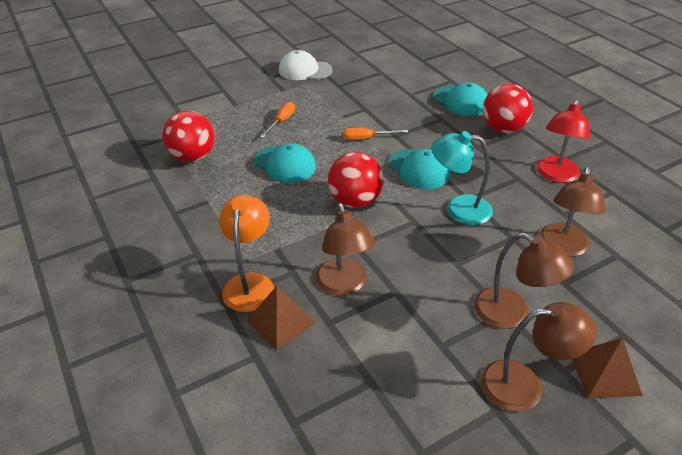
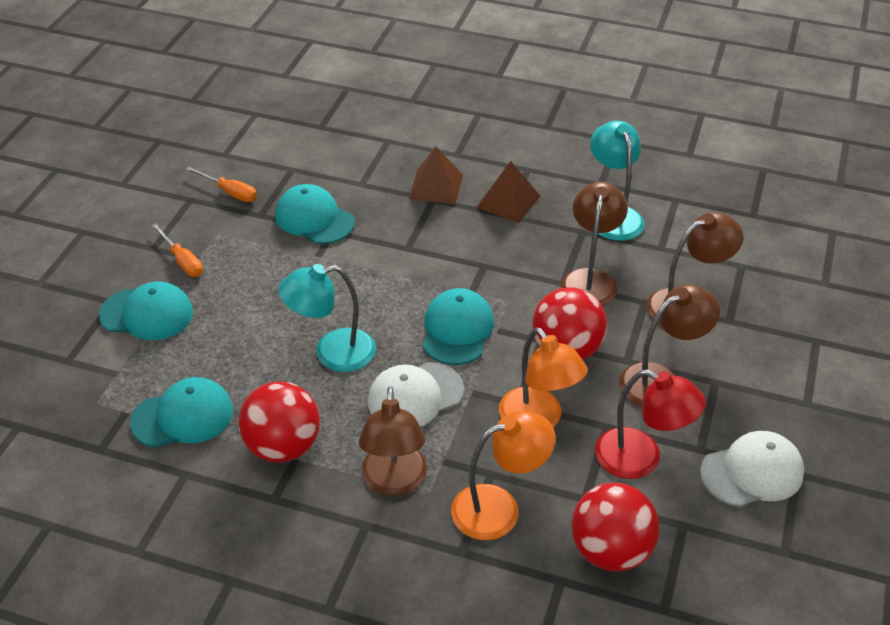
orange lamp: 1 -> 2
turquoise cap: 3 -> 4
turquoise lamp: 1 -> 2
white cap: 1 -> 2

